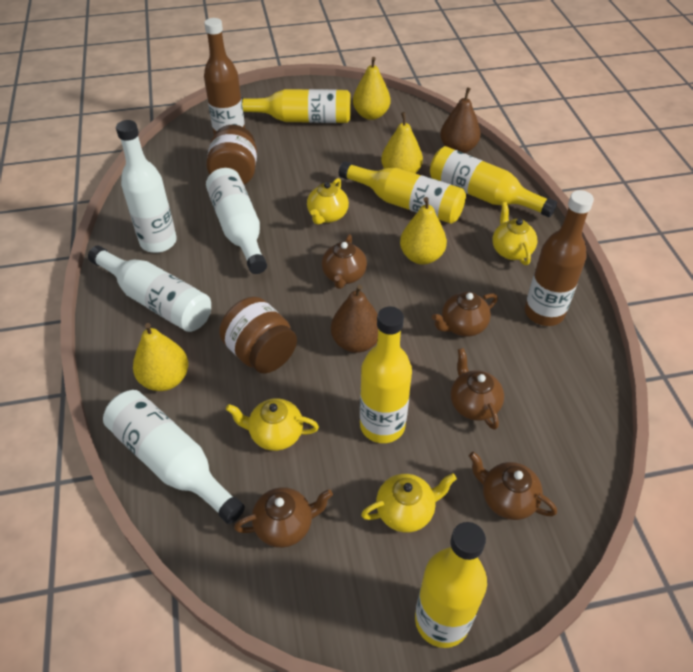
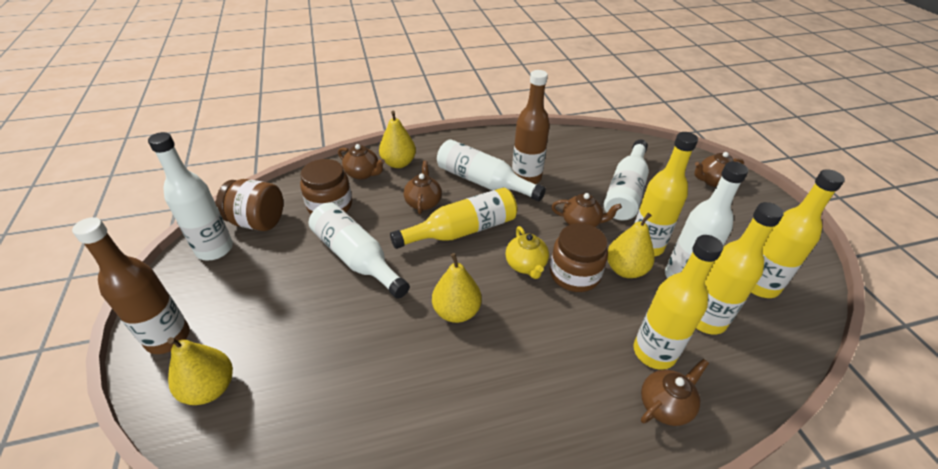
brown jar: 2 -> 3
brown pear: 2 -> 0
white bottle: 4 -> 5
yellow teapot: 4 -> 1

